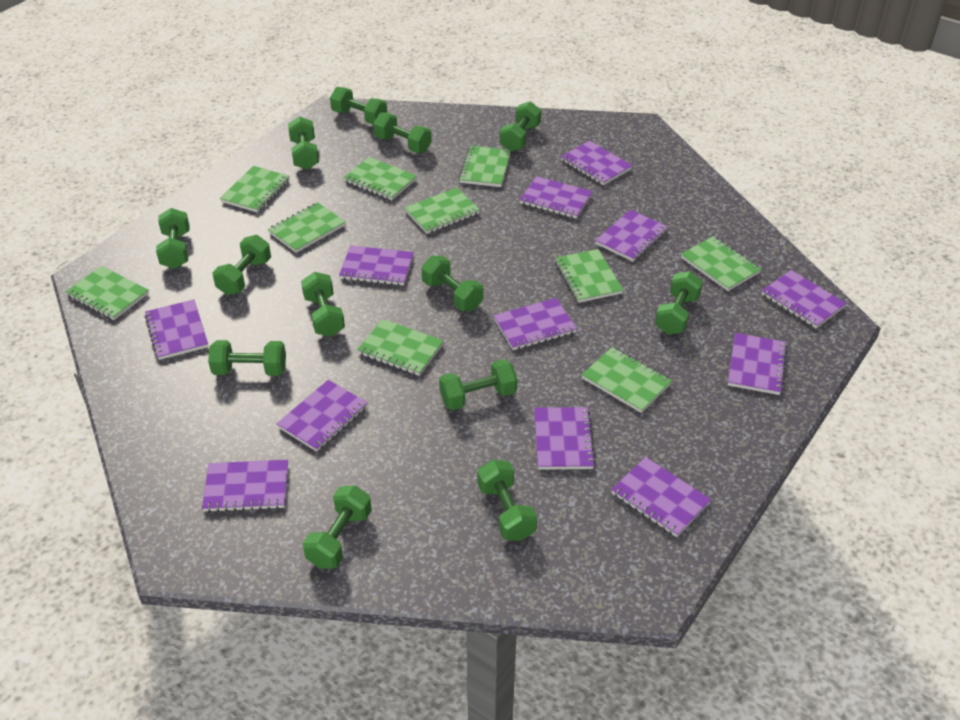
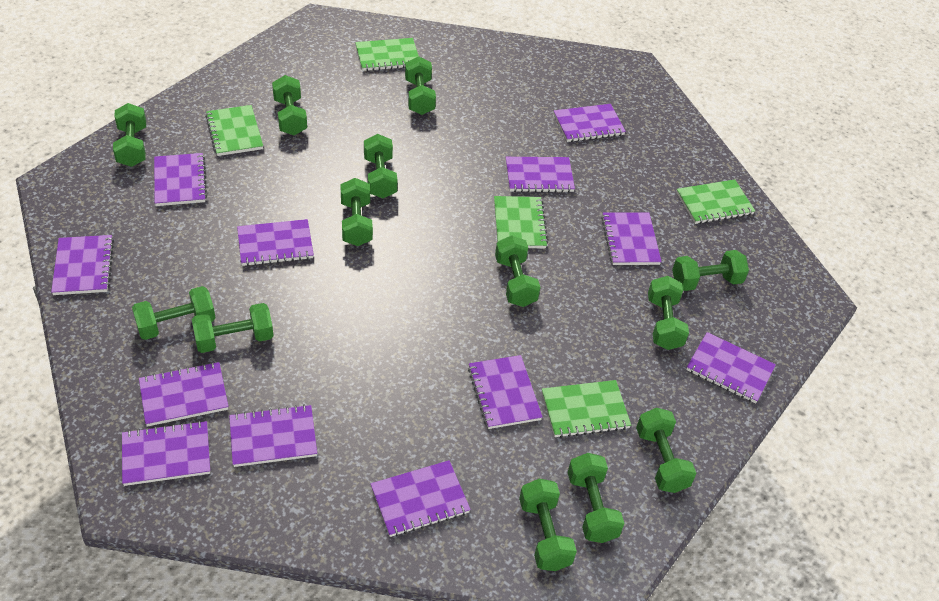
green notebook: 10 -> 5

